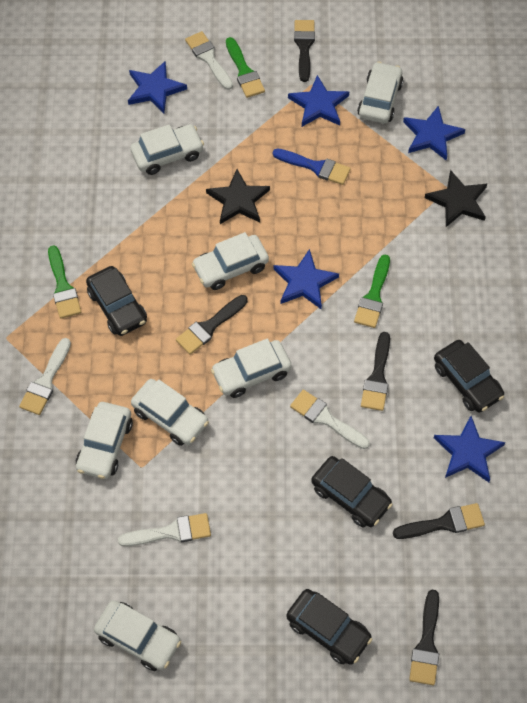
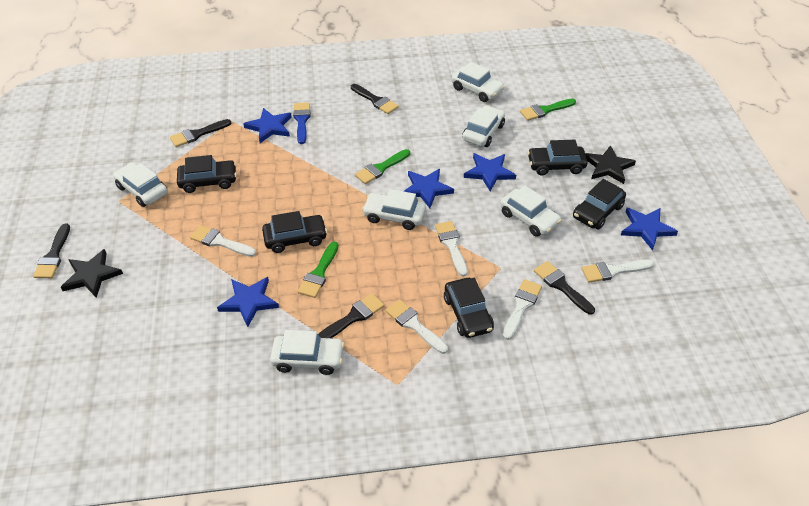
black car: 4 -> 5
white brush: 4 -> 5
white car: 7 -> 6

